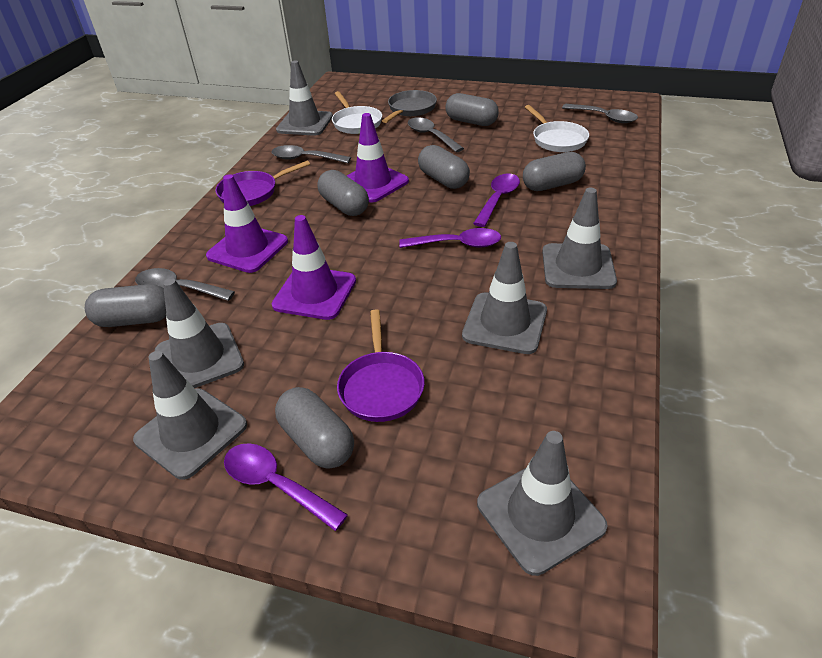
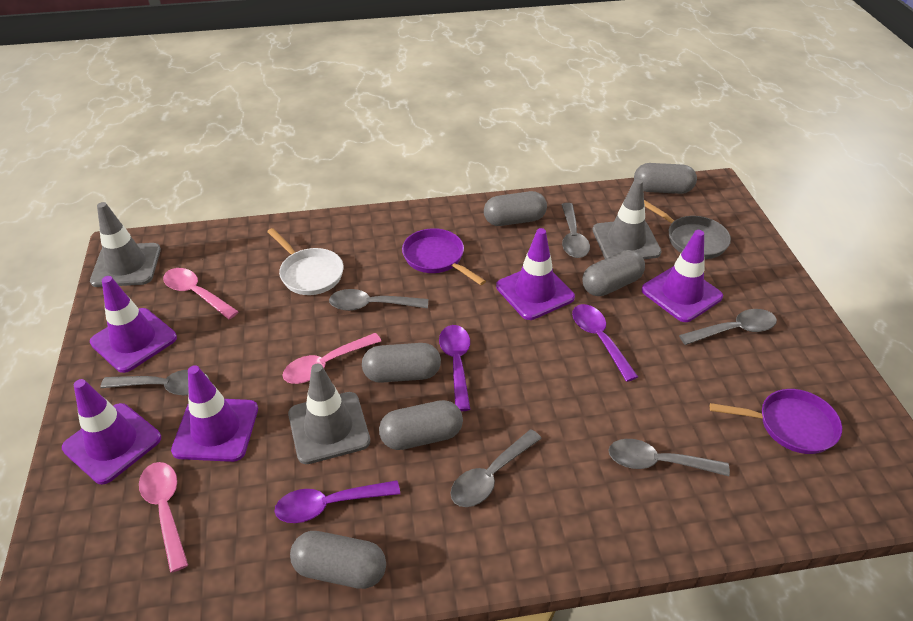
grey spoon: 4 -> 6
grey traffic cone: 6 -> 3
pink spoon: 0 -> 3
purple traffic cone: 3 -> 5
white pan: 2 -> 1

